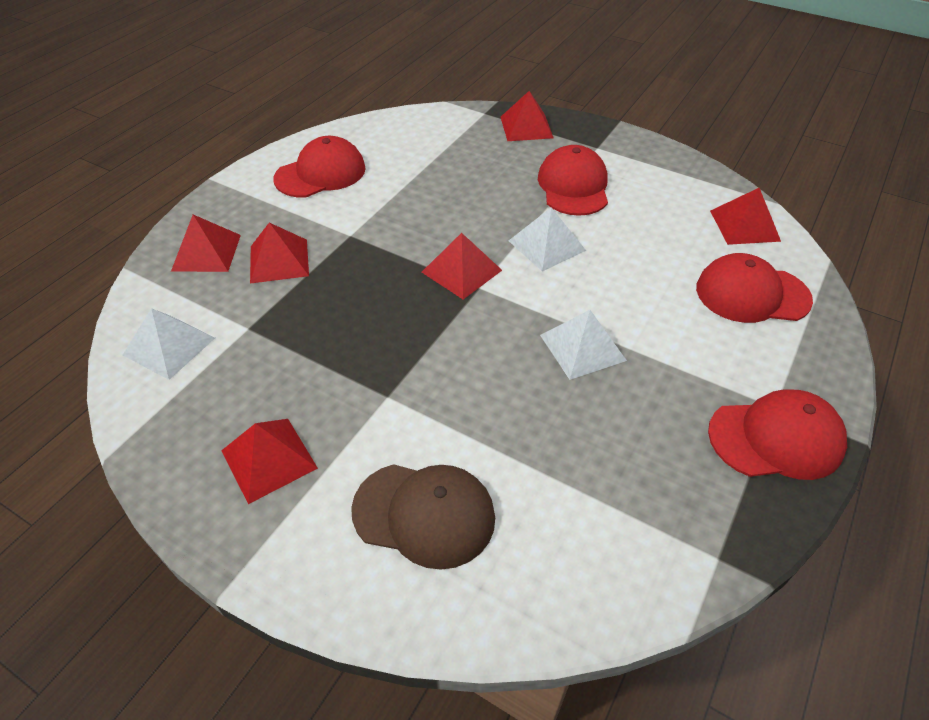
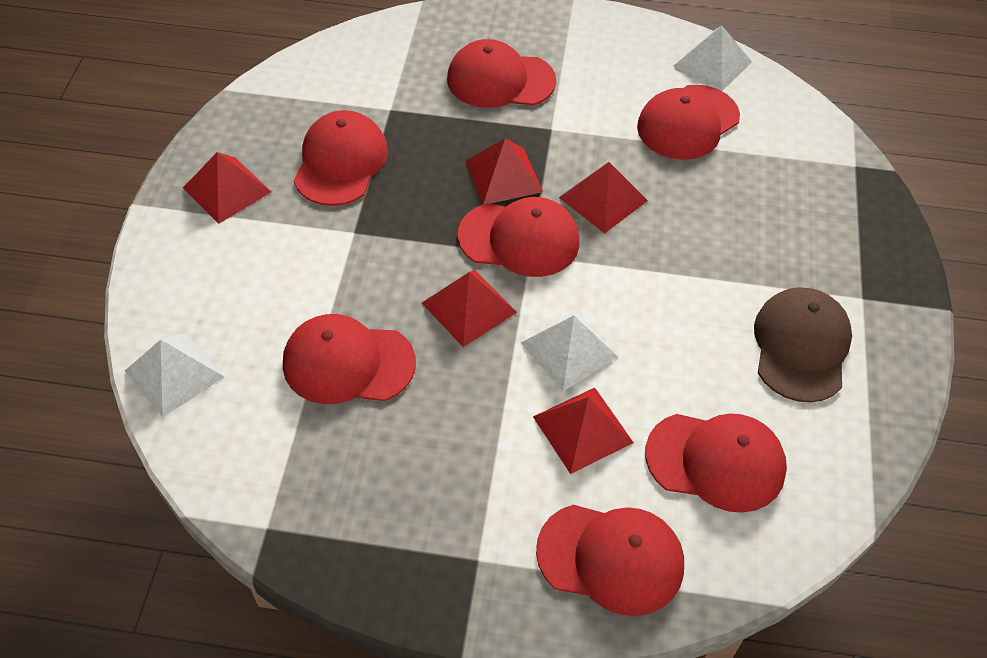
red cap: 4 -> 7
red pyramid: 6 -> 5

